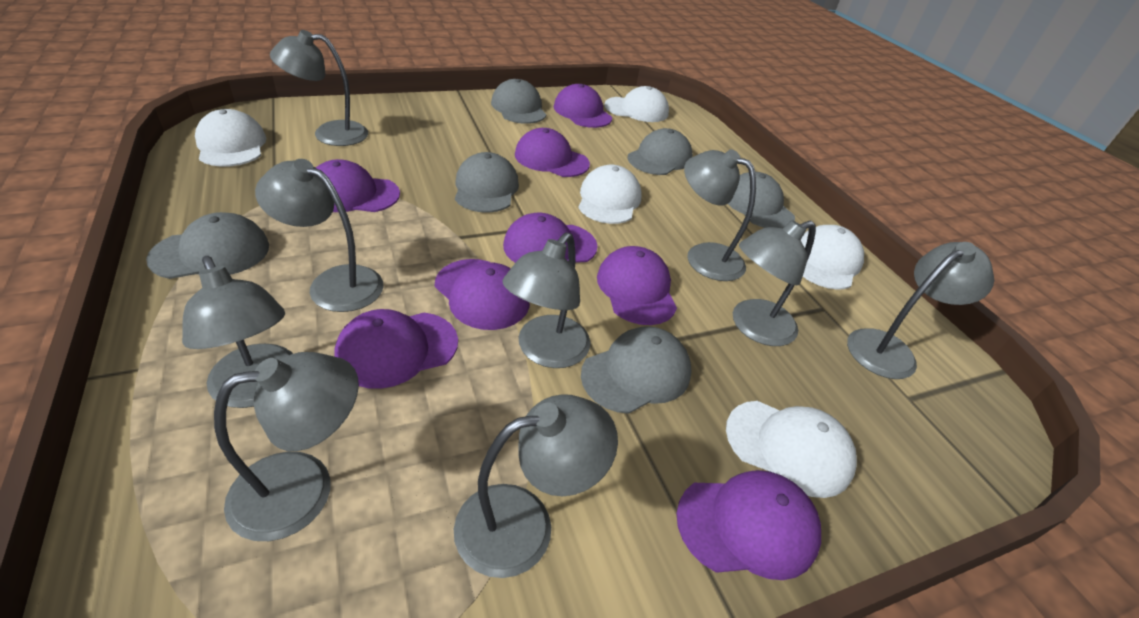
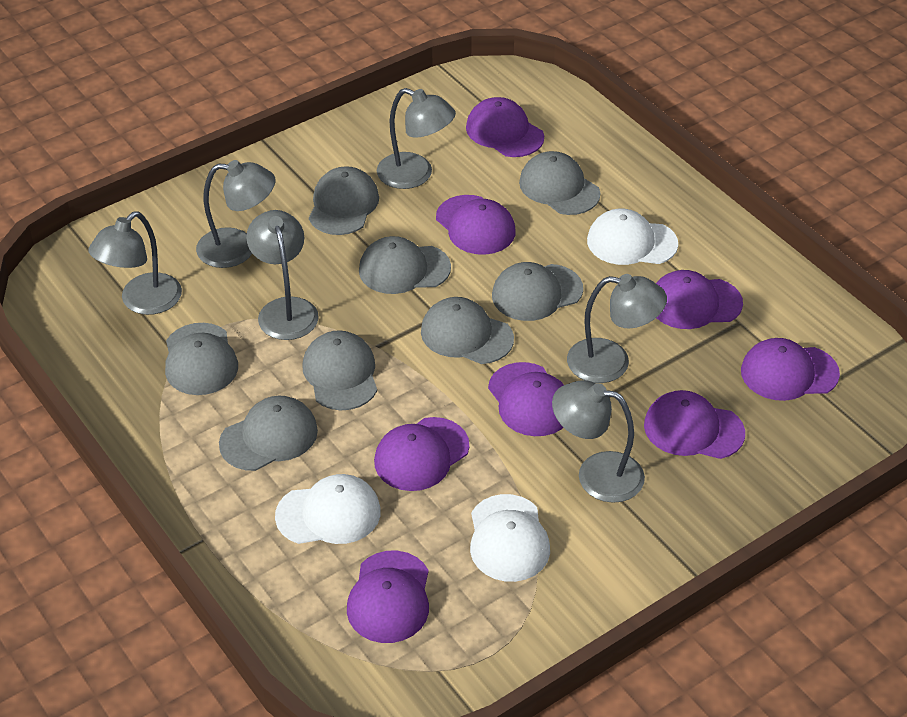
grey cap: 6 -> 8
grey lamp: 9 -> 6
white cap: 5 -> 3

